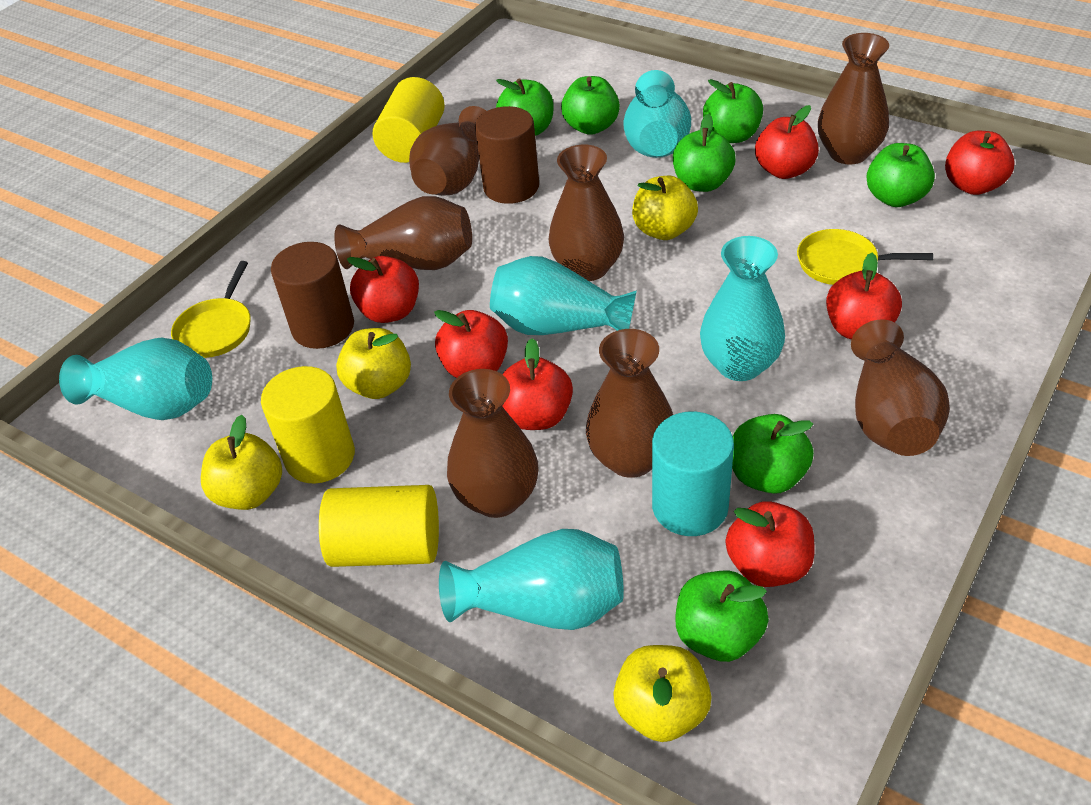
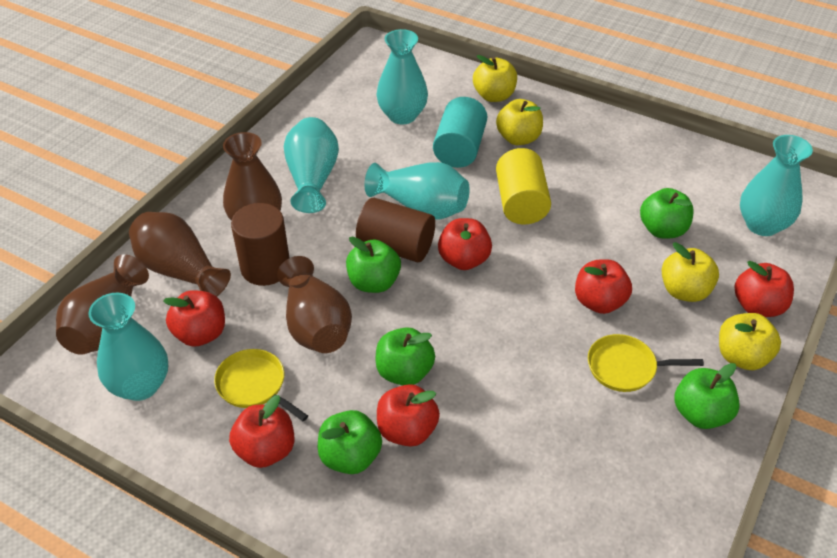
brown vase: 7 -> 4
green apple: 7 -> 5
red apple: 7 -> 6
yellow cylinder: 3 -> 1

